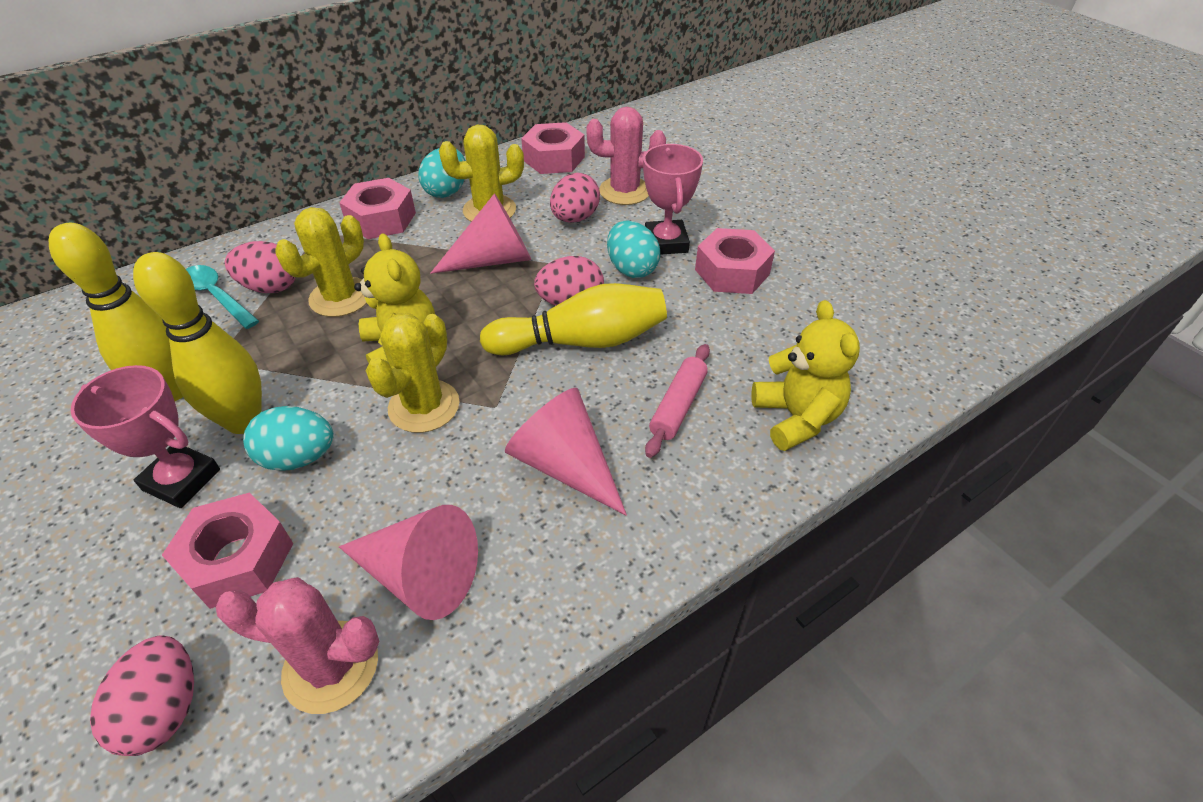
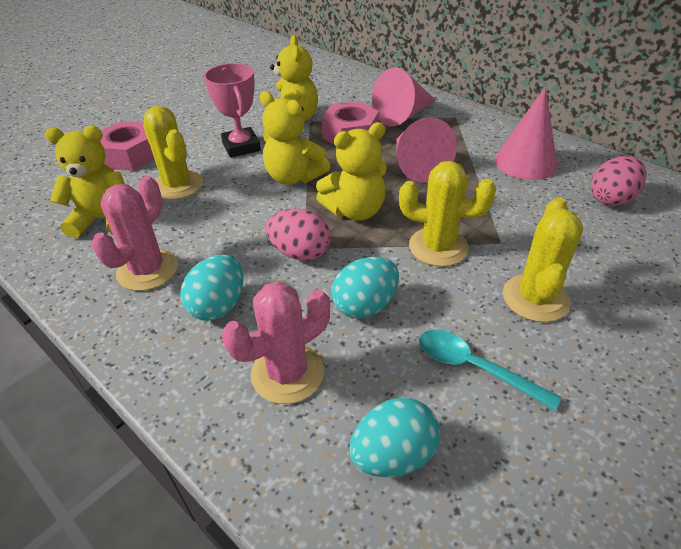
pink egg: 4 -> 2
pink nut: 4 -> 2
pink rolling pin: 1 -> 0
pink trophy: 2 -> 1
yellow bowling pin: 3 -> 0
yellow teddy bear: 2 -> 4

